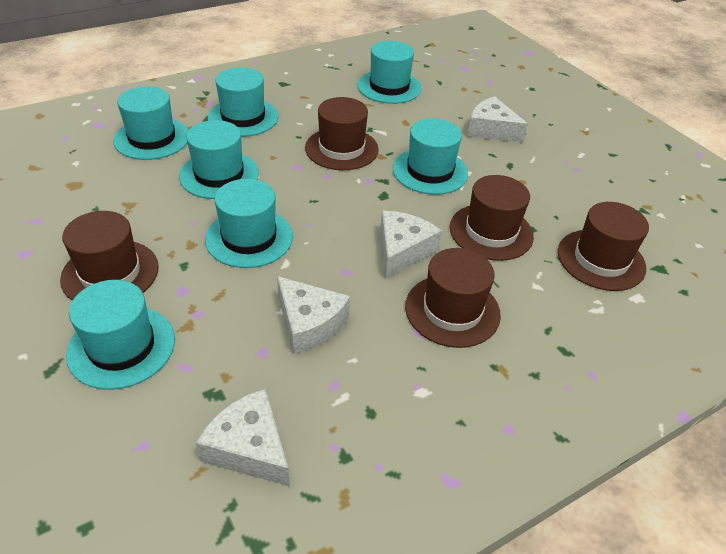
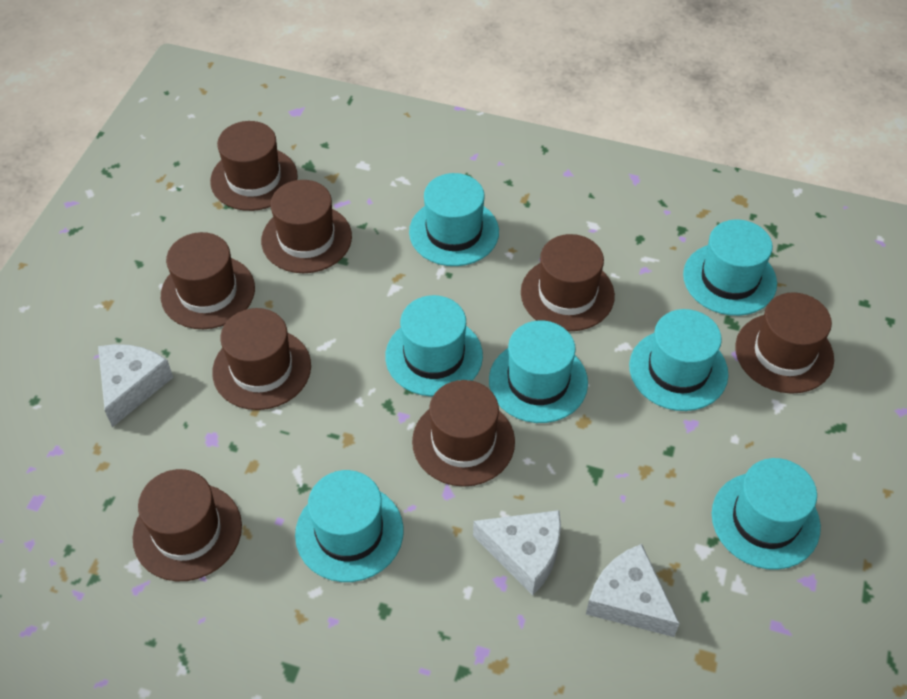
brown hat: 5 -> 8
white cheese: 4 -> 3

